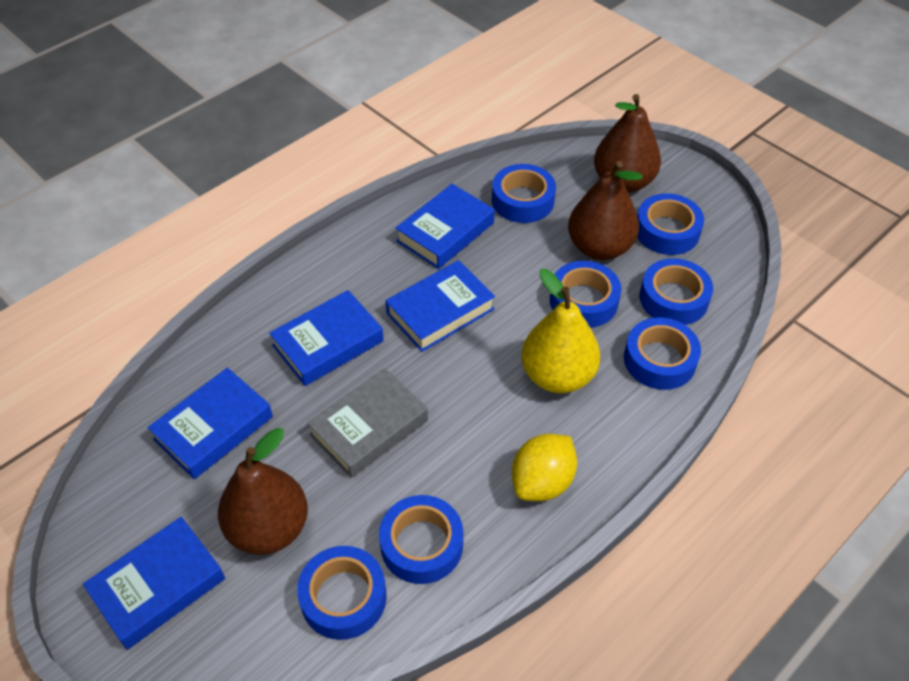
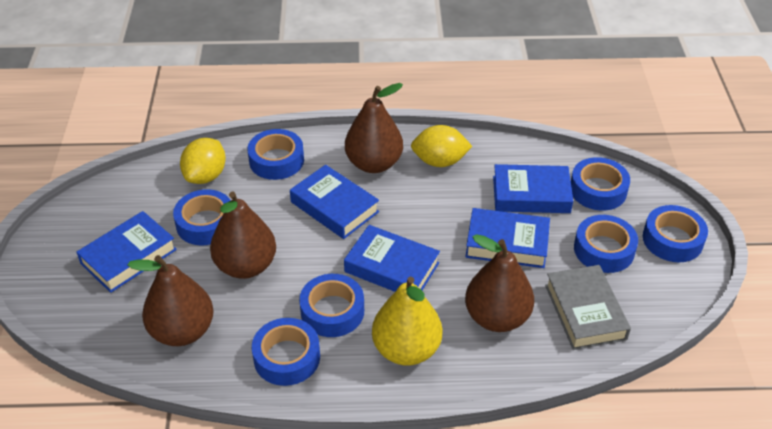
brown pear: 3 -> 4
yellow lemon: 1 -> 2

